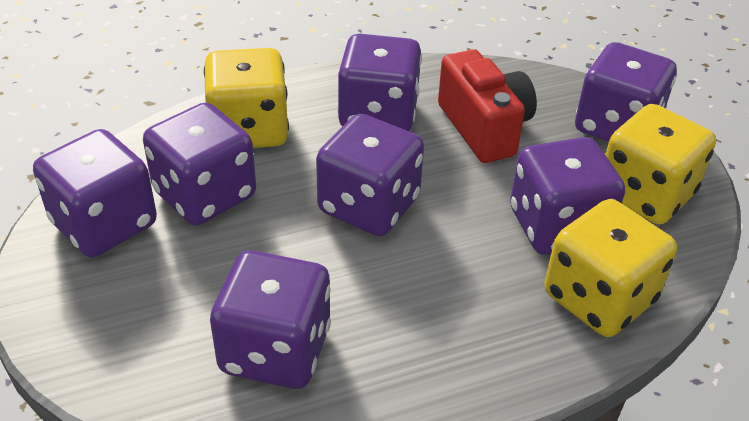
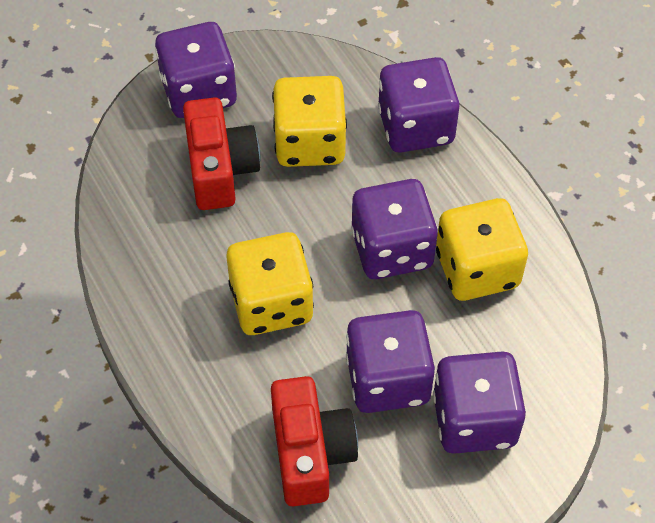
purple dice: 7 -> 5
red camera: 1 -> 2

